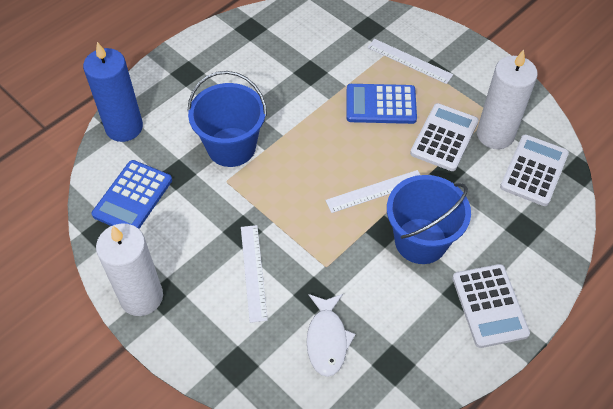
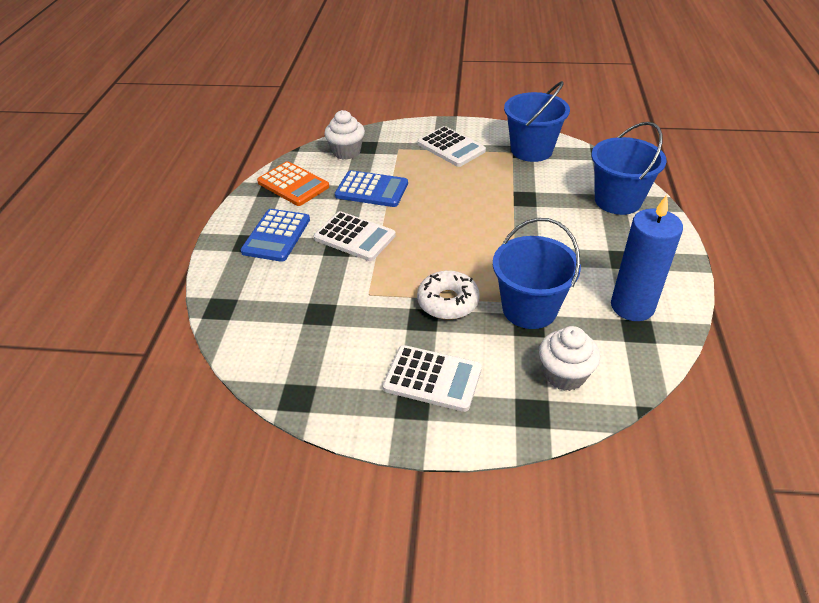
blue bucket: 2 -> 3
orange calculator: 0 -> 1
white candle: 2 -> 0
white cupcake: 0 -> 2
white donut: 0 -> 1
white fish: 1 -> 0
white ruler: 3 -> 0

